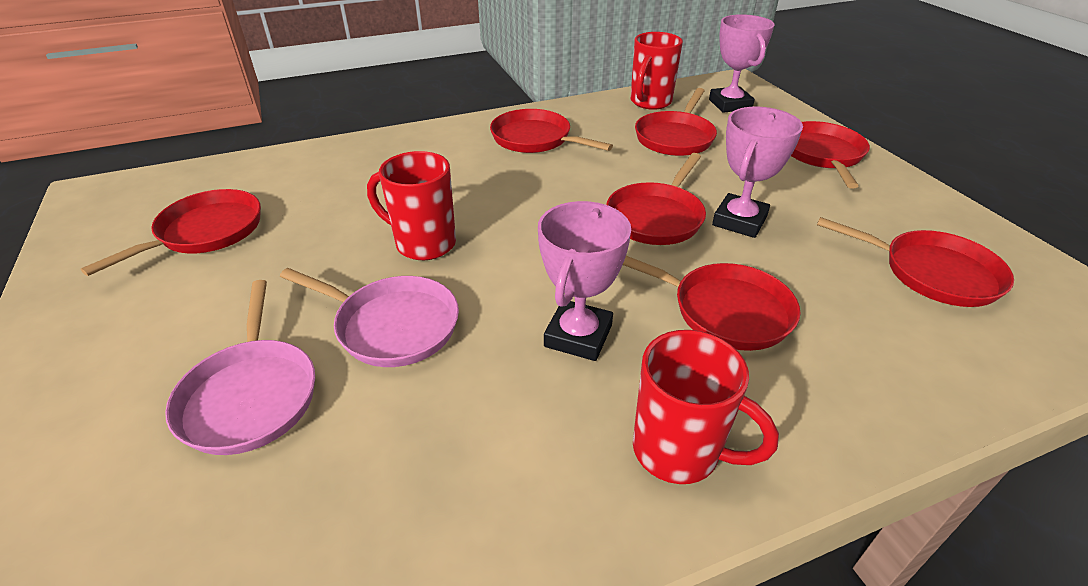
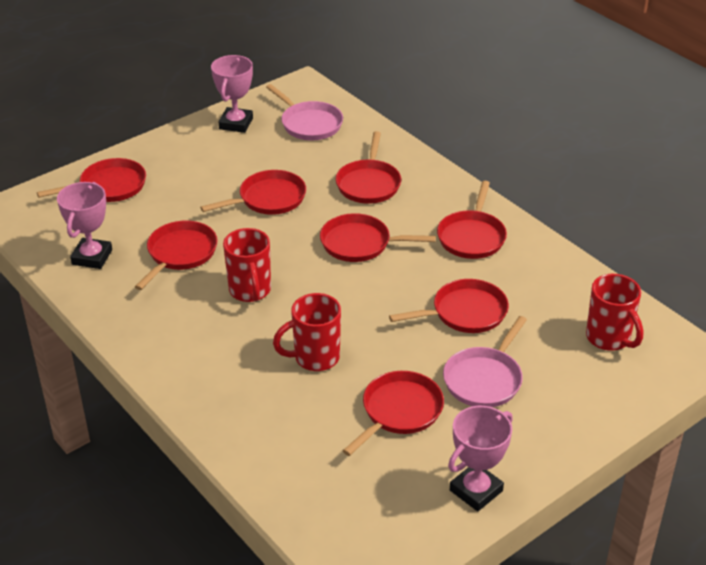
red pan: 7 -> 8

